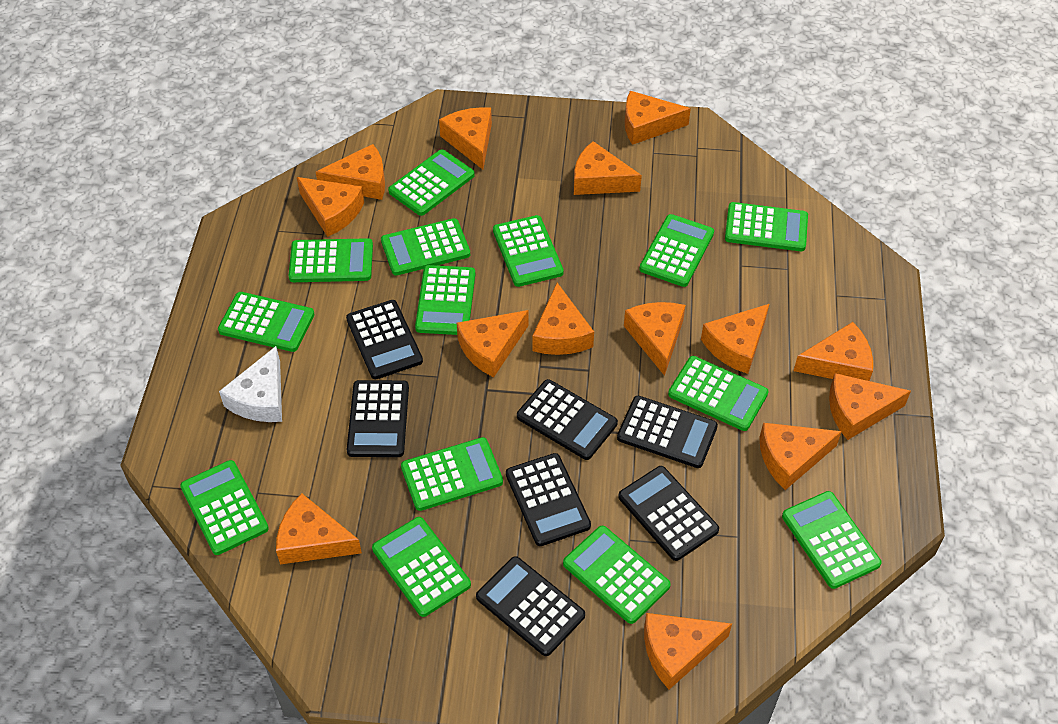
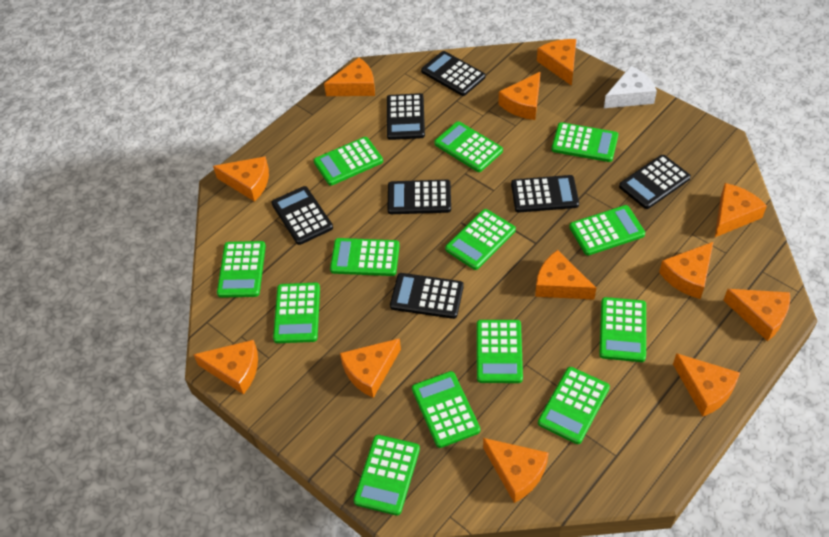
green calculator: 14 -> 13
orange cheese: 14 -> 12

